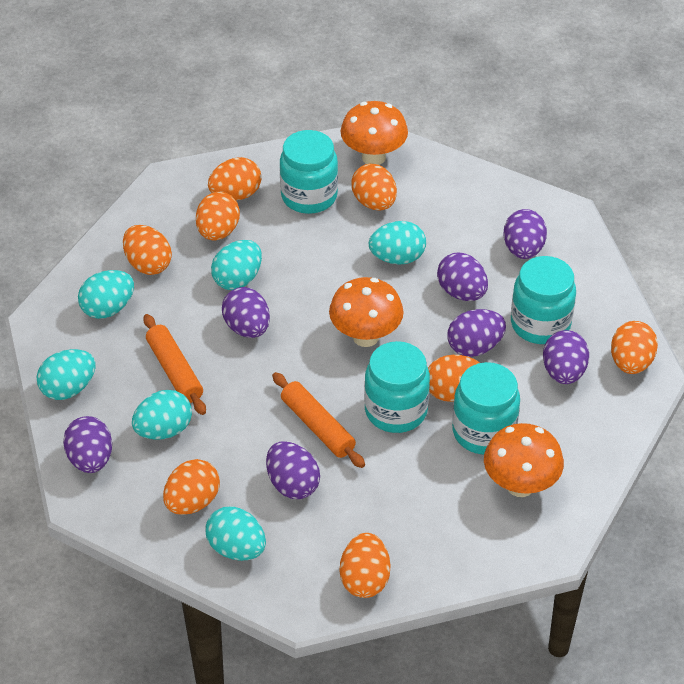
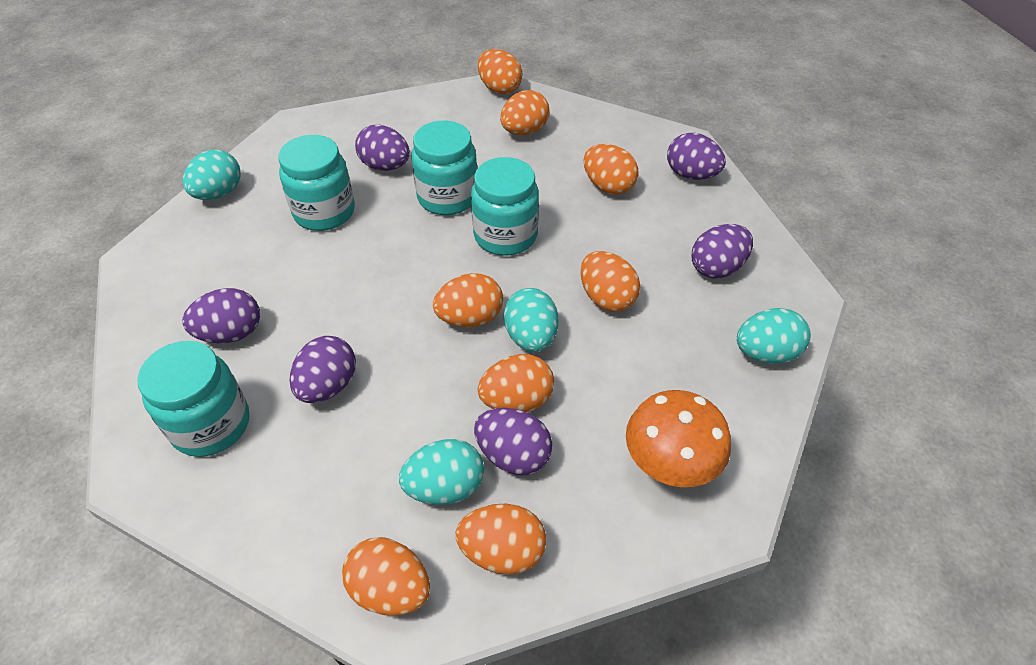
orange mushroom: 3 -> 1
orange rolling pin: 2 -> 0
purple egg: 7 -> 6
turquoise egg: 6 -> 4

